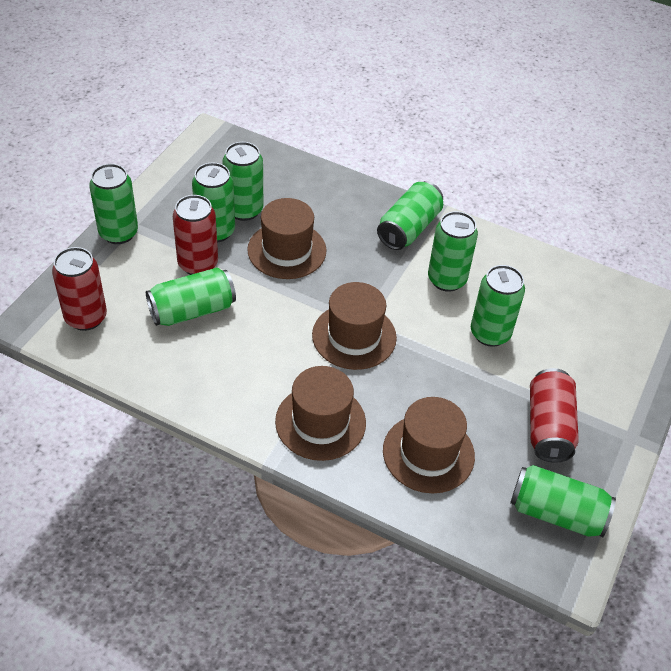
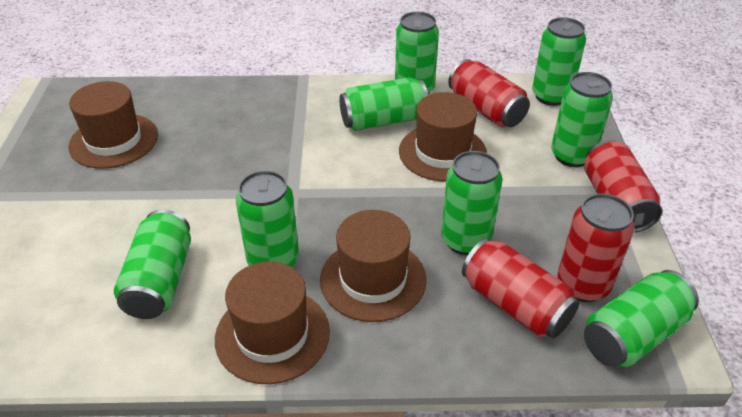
red can: 3 -> 4

